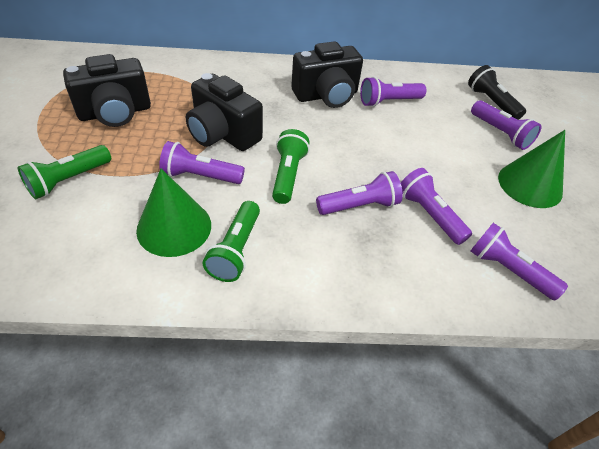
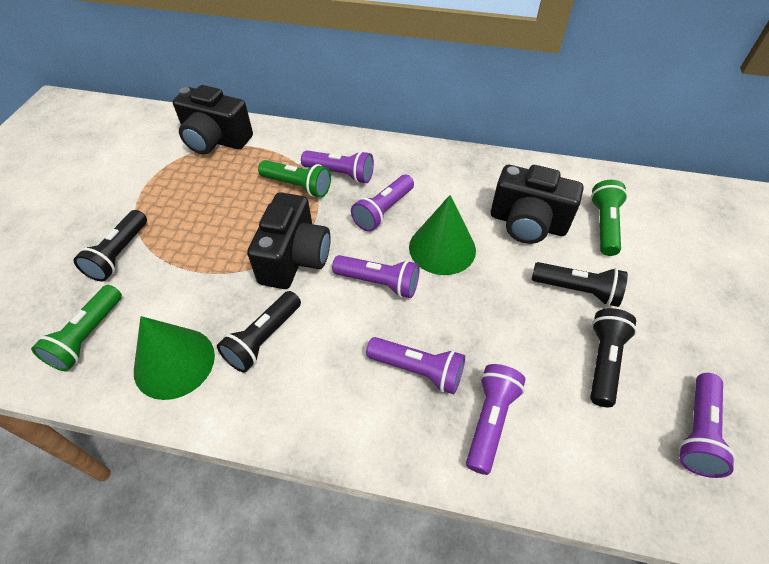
black flashlight: 1 -> 4

